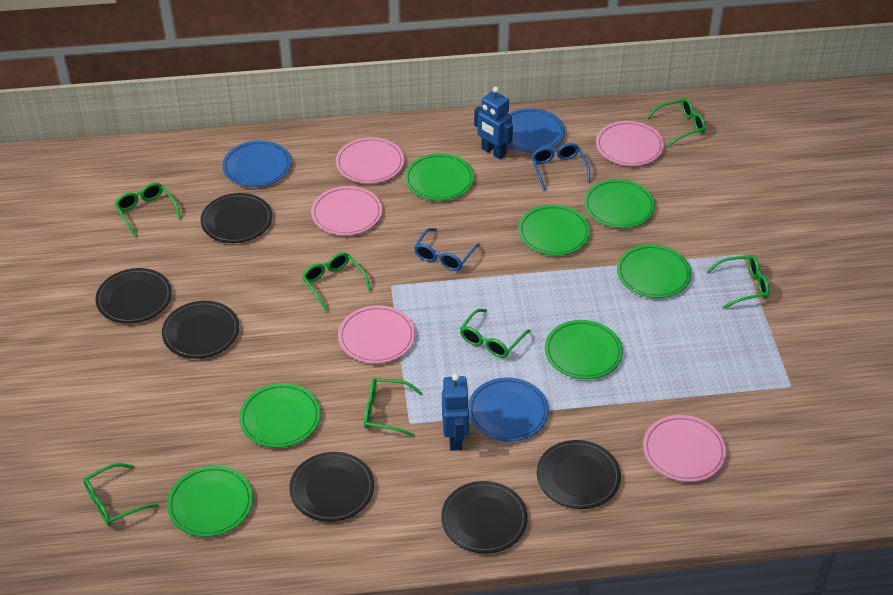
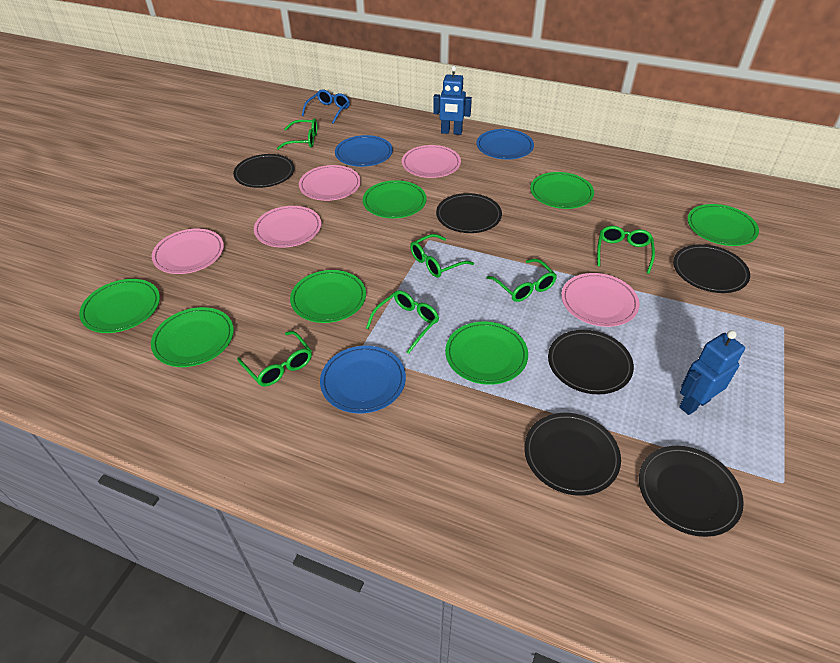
blue glasses: 2 -> 1
green glasses: 7 -> 6

